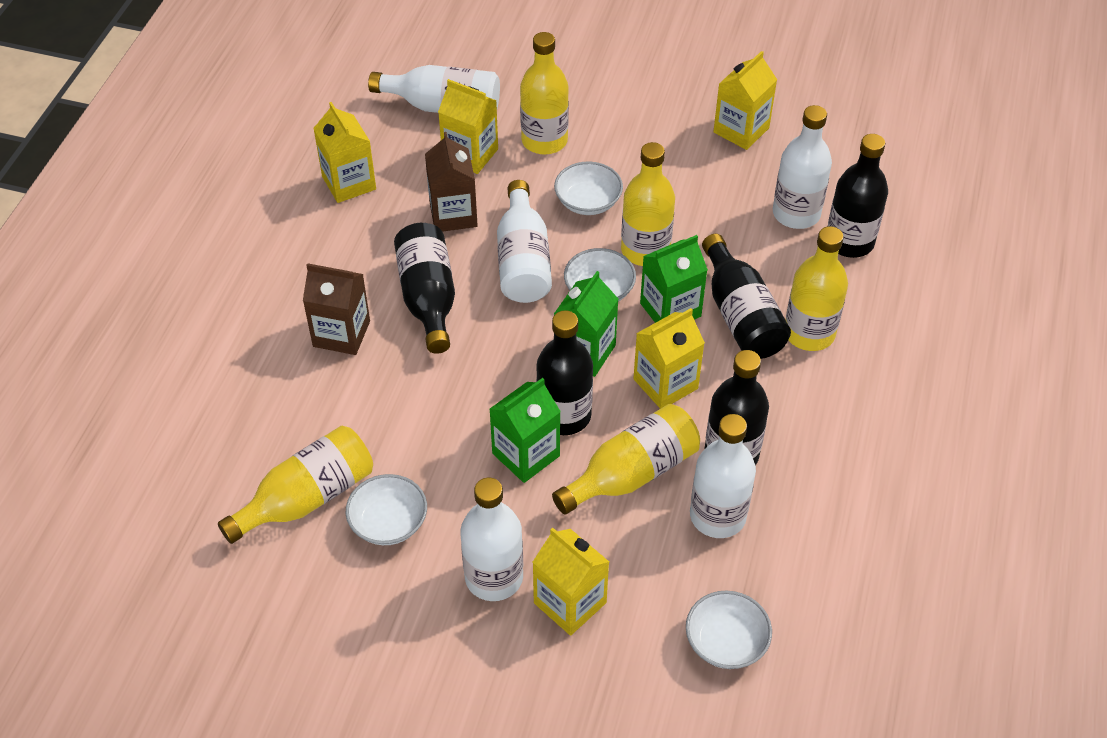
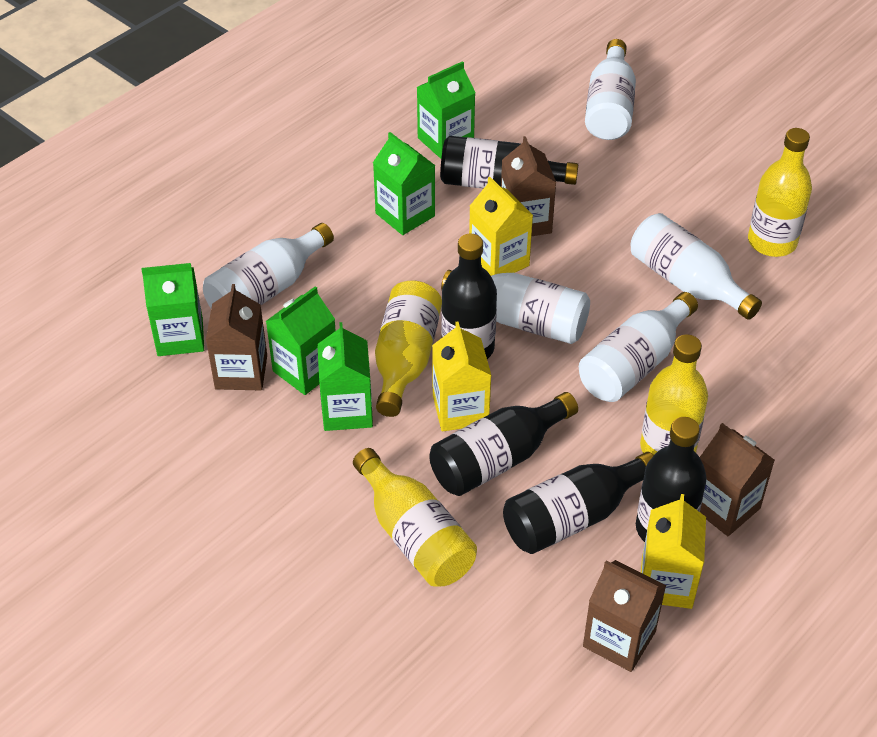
brown carton: 2 -> 4
green carton: 3 -> 5
white bowl: 4 -> 0
yellow bottle: 5 -> 4
yellow carton: 5 -> 3

